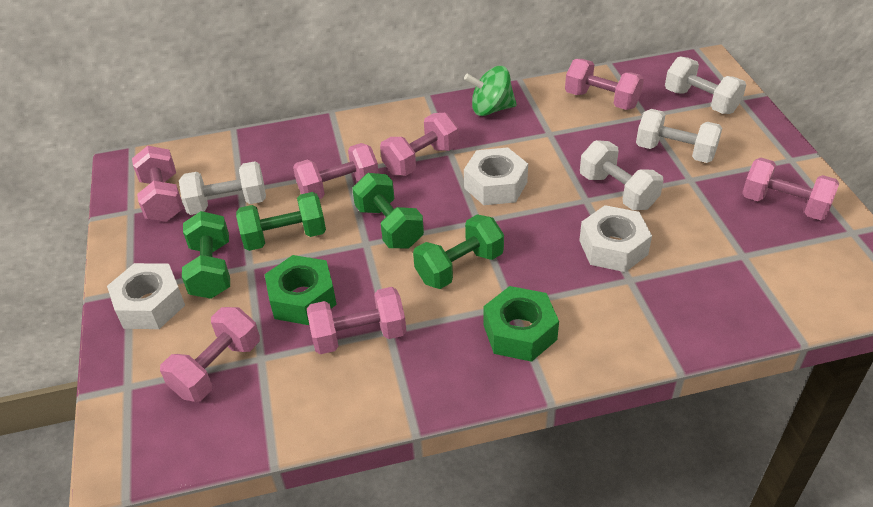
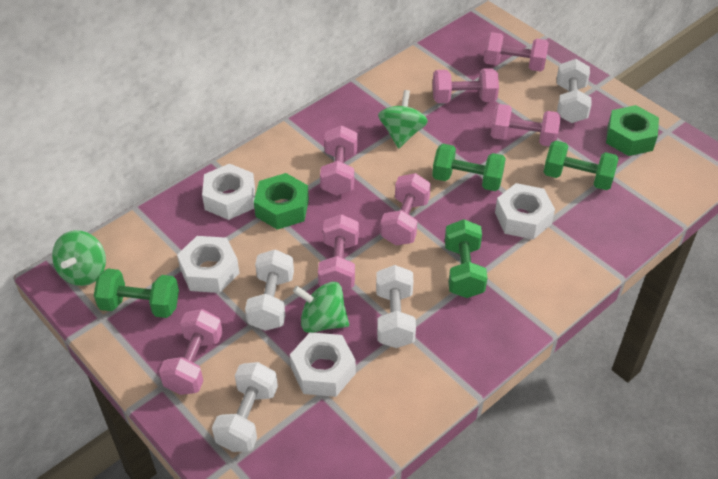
green spinning top: 1 -> 3
white nut: 3 -> 4

